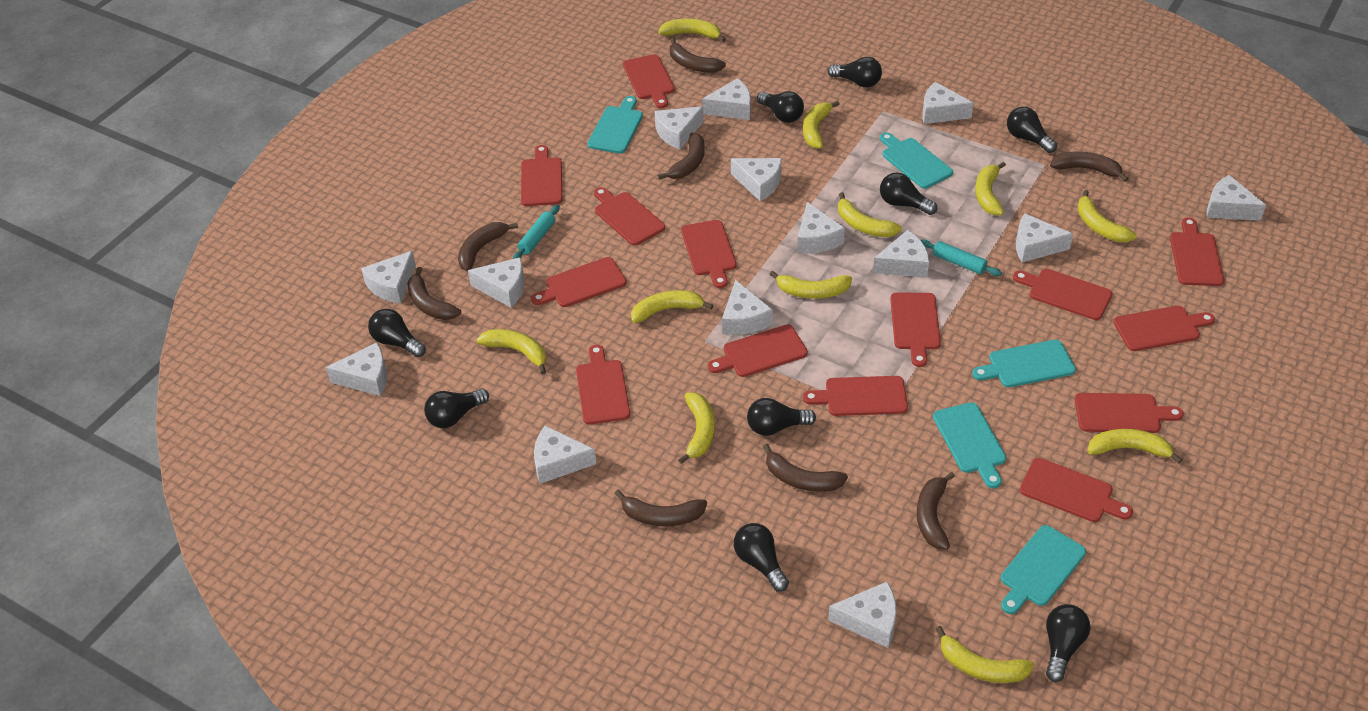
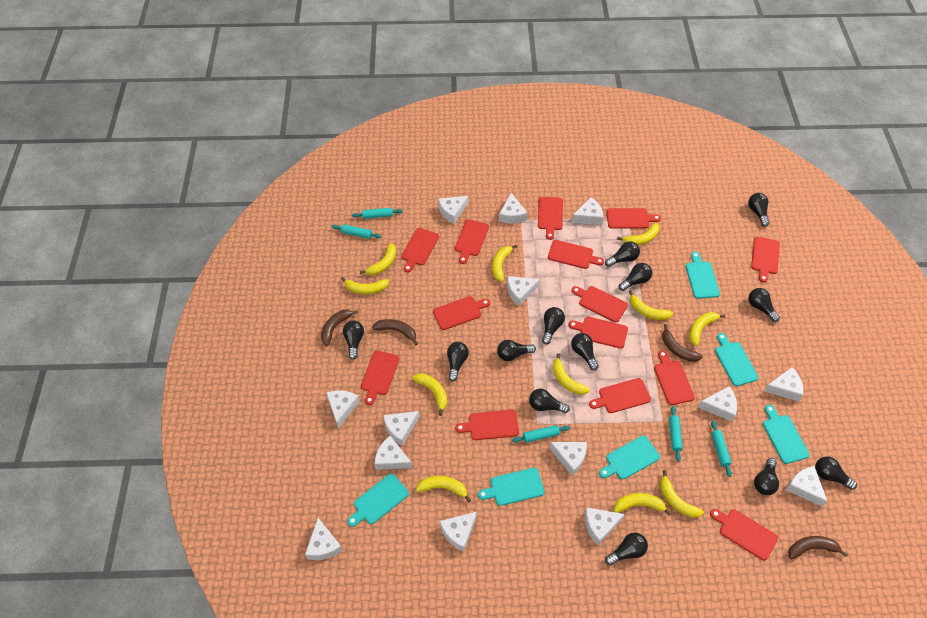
black light bulb: 9 -> 13
brown banana: 8 -> 4
turquoise cutting board: 5 -> 6
turquoise rolling pin: 2 -> 5

